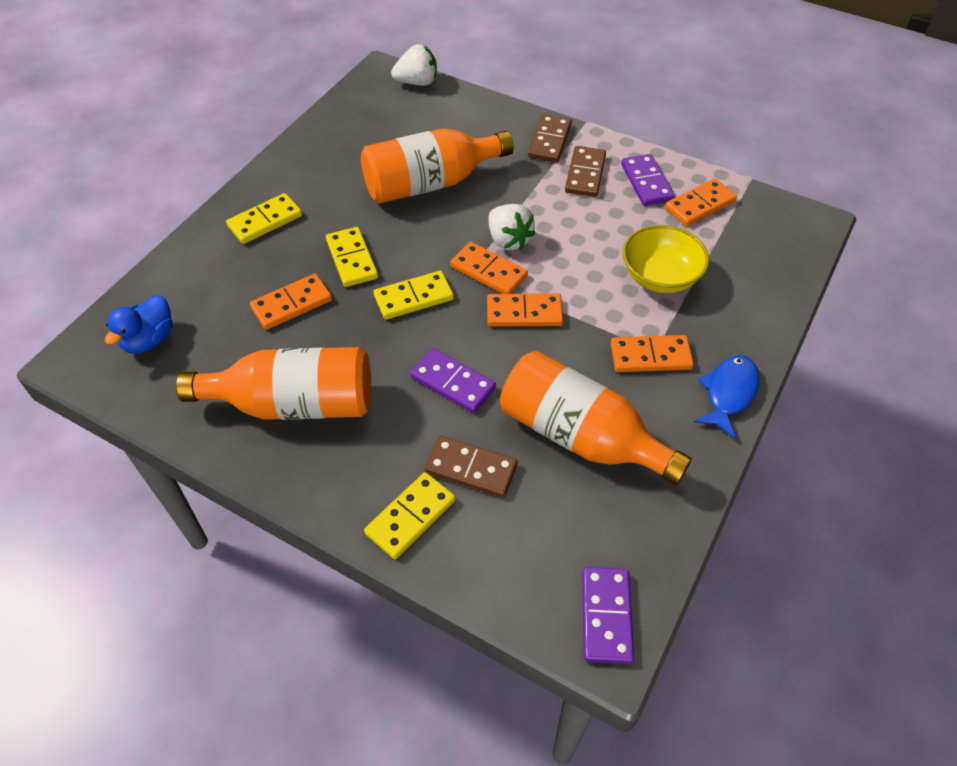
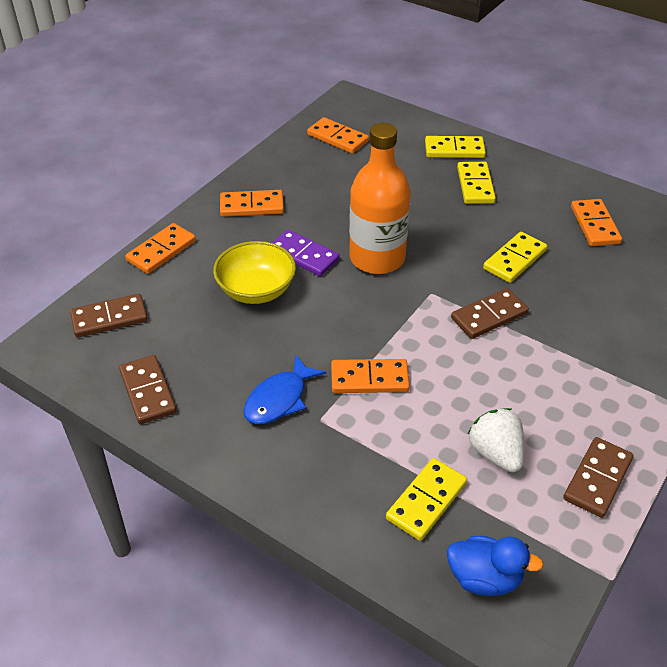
brown domino: 3 -> 4
orange bottle: 3 -> 1
purple domino: 3 -> 1
white strawberry: 2 -> 1

